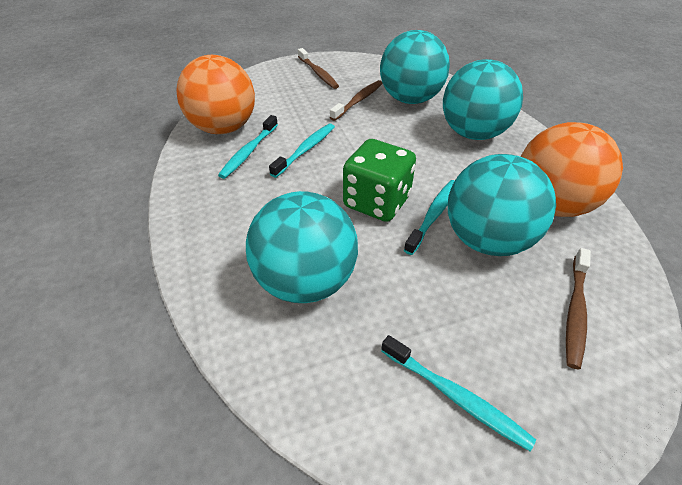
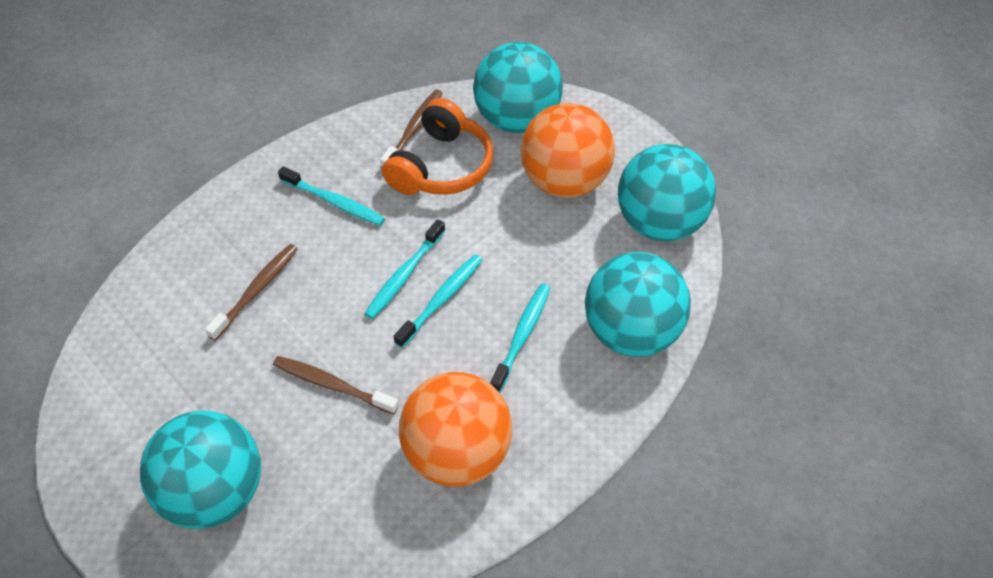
green dice: 1 -> 0
orange headphones: 0 -> 1

